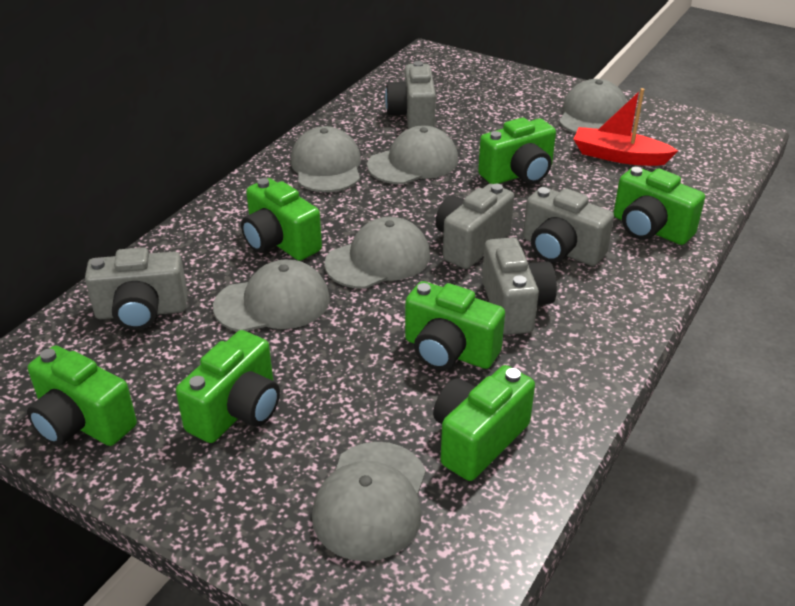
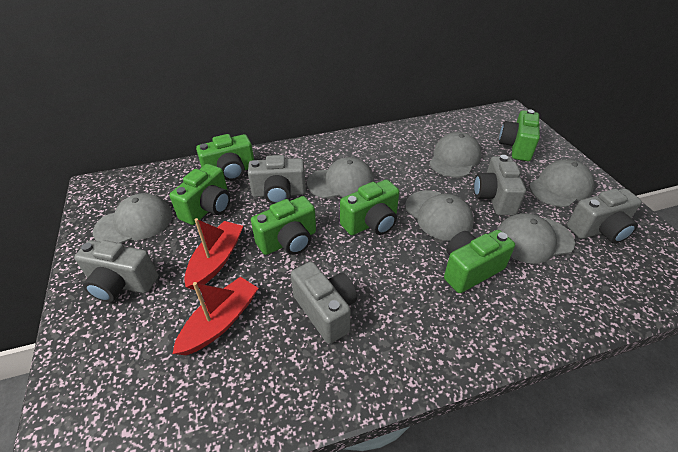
green camera: 7 -> 6
red boat: 1 -> 2

